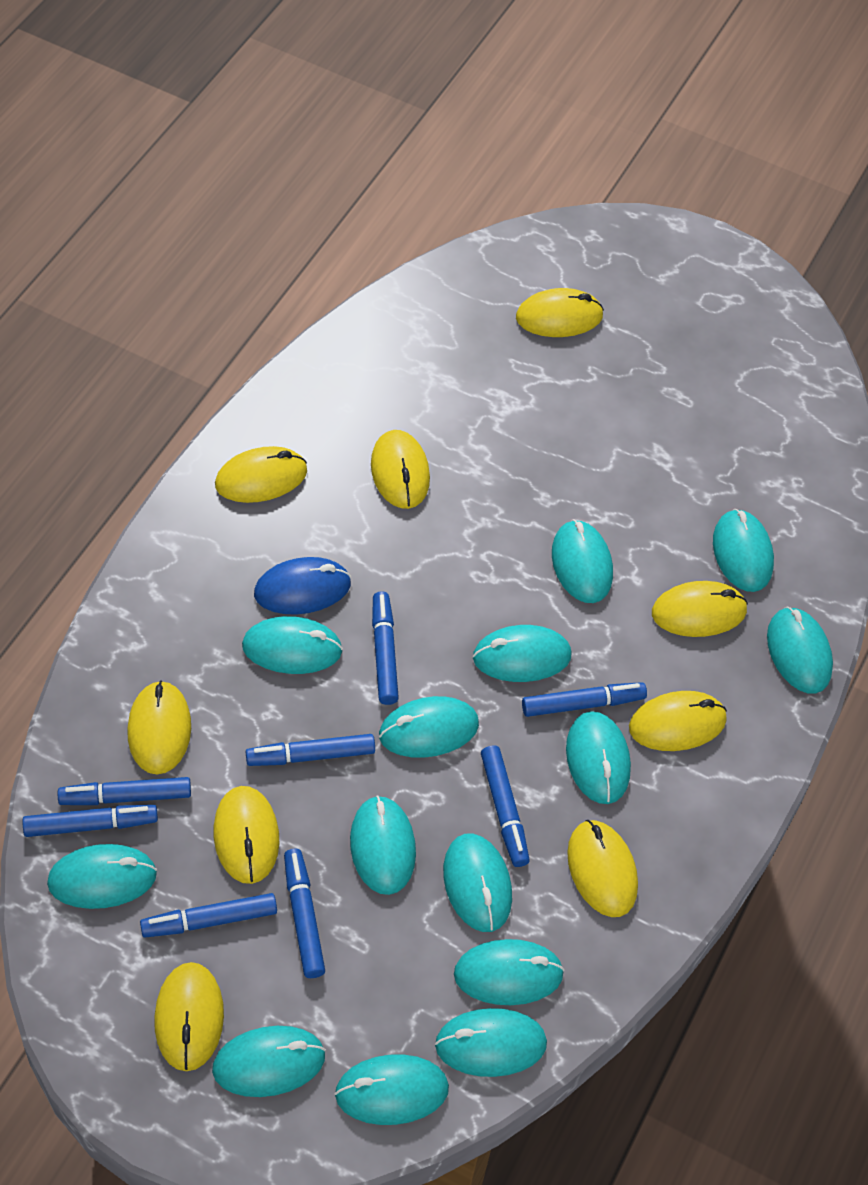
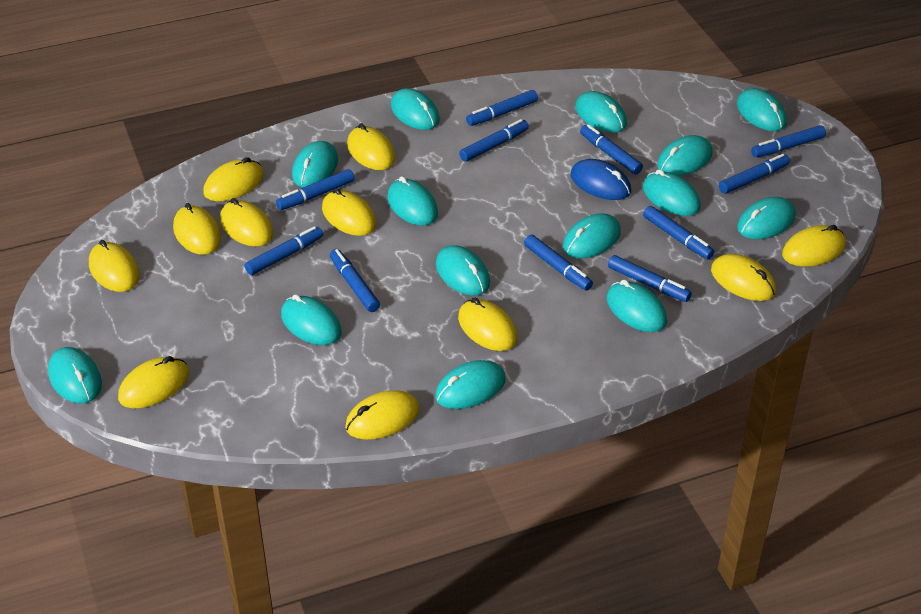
blue marker: 8 -> 11
yellow mouse: 9 -> 11

